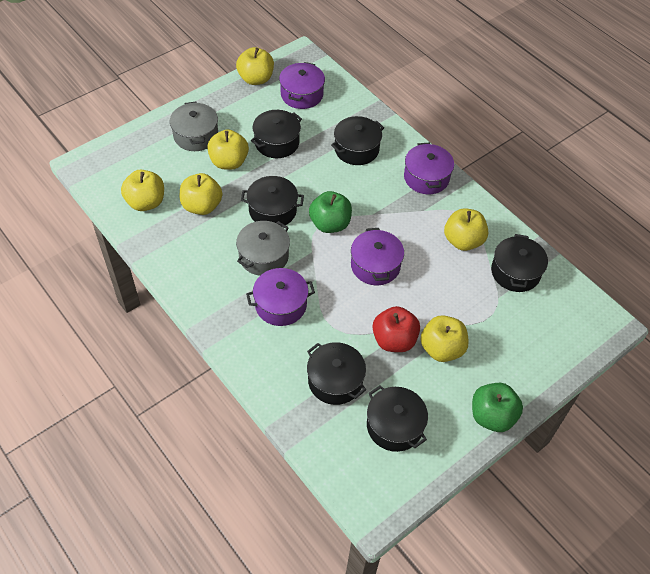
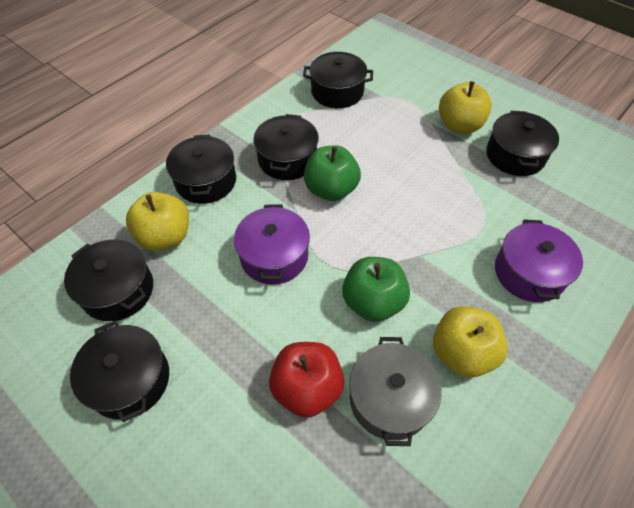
grey pot: 2 -> 1
purple pot: 4 -> 2
yellow apple: 6 -> 3

